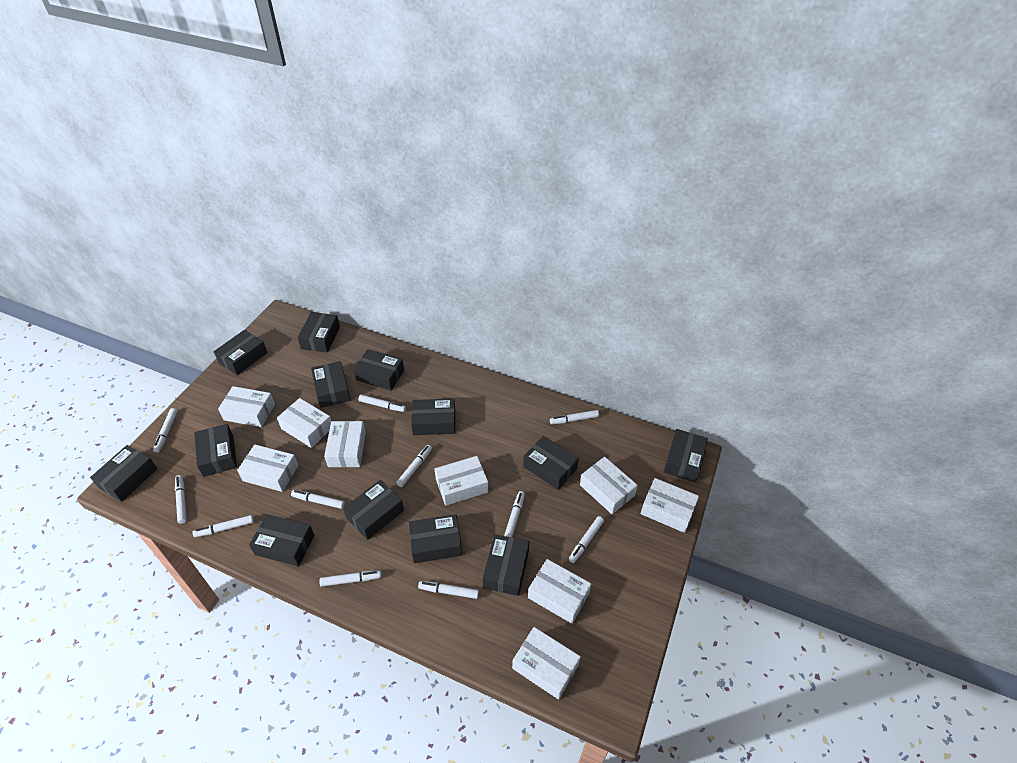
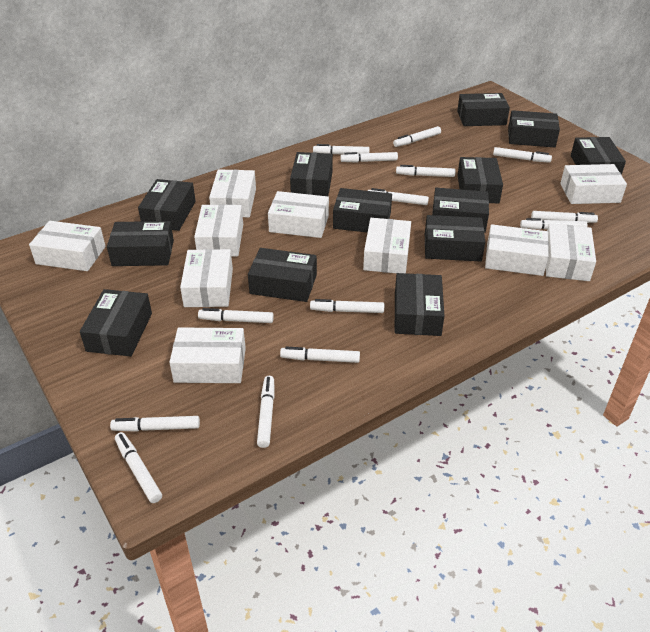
white box: 9 -> 10
white marker: 11 -> 14

